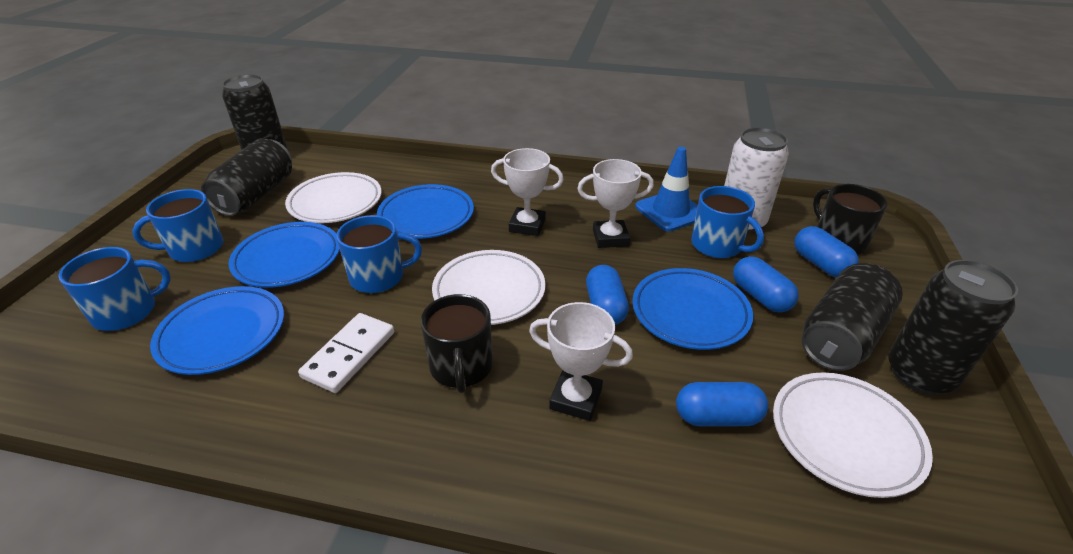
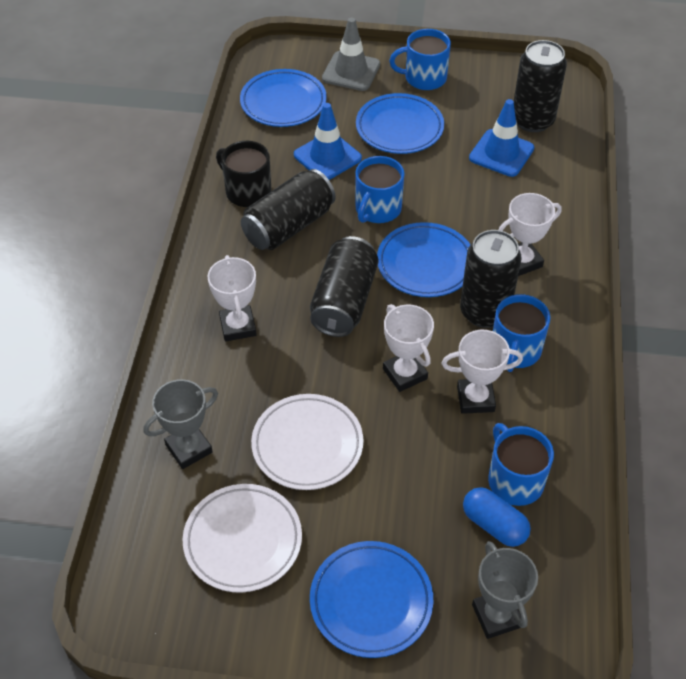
black mug: 2 -> 1
blue capsule: 4 -> 1
blue traffic cone: 1 -> 2
grey traffic cone: 0 -> 1
grey trophy: 0 -> 2
white can: 1 -> 0
white domino: 1 -> 0
white plate: 3 -> 2
white trophy: 3 -> 4

